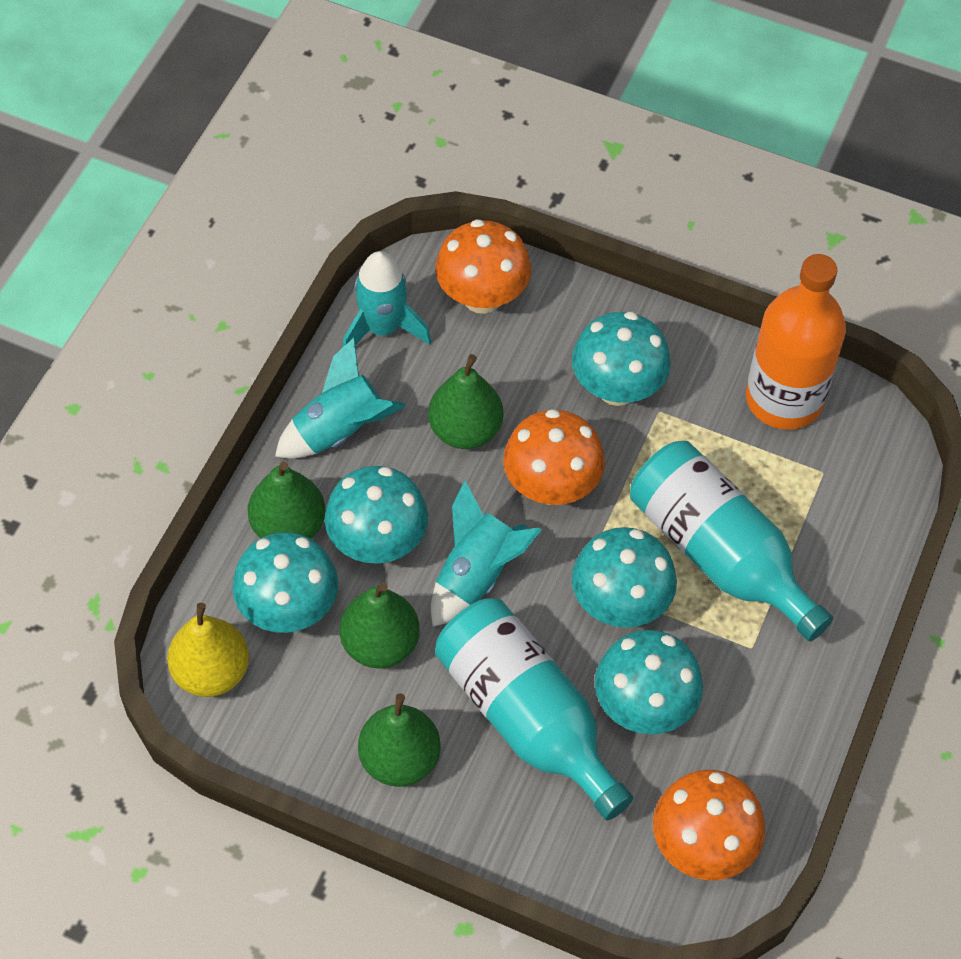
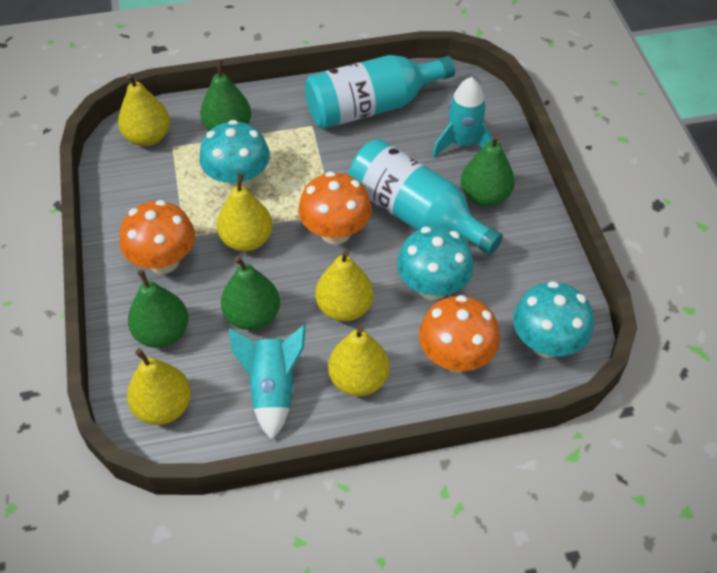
orange bottle: 1 -> 0
turquoise mushroom: 5 -> 3
turquoise rocket: 3 -> 2
yellow pear: 1 -> 5

